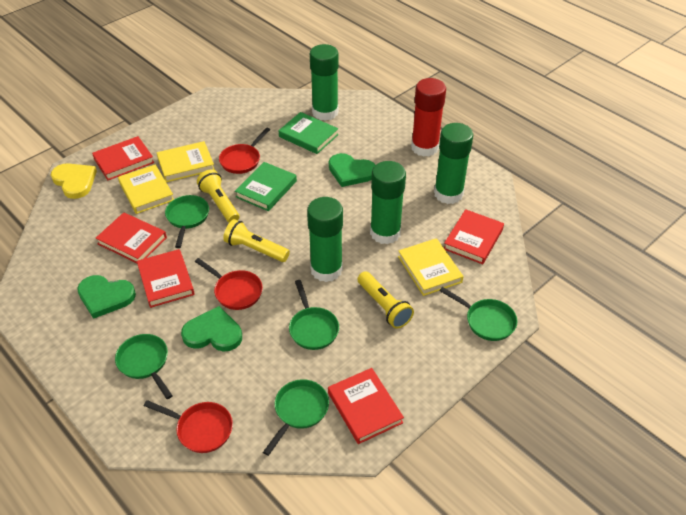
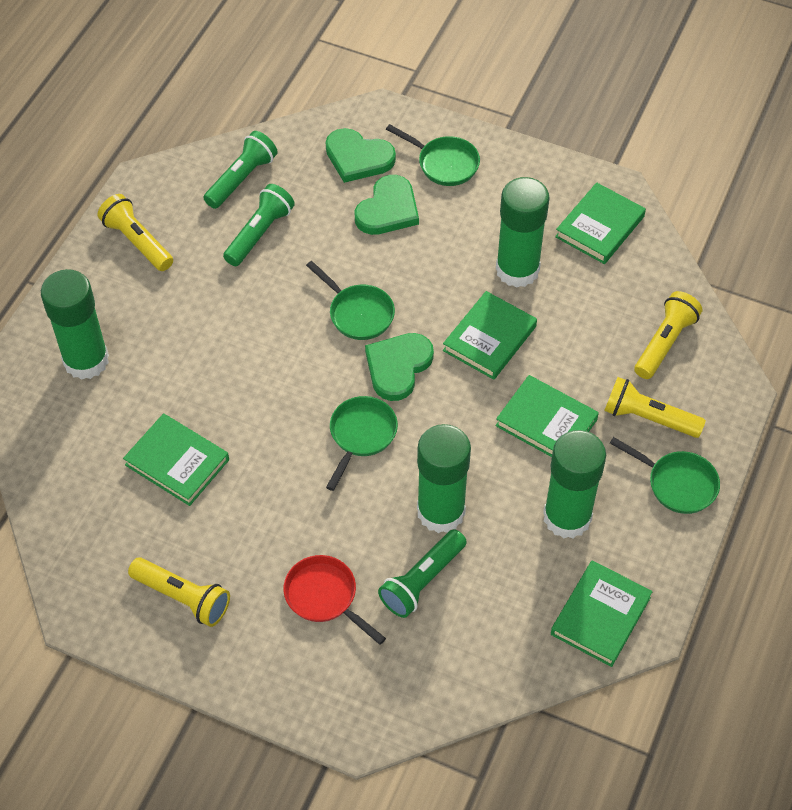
green book: 2 -> 5
green flashlight: 0 -> 3
green pan: 5 -> 4
red book: 5 -> 0
red glue stick: 1 -> 0
red pan: 3 -> 1
yellow book: 3 -> 0
yellow flashlight: 3 -> 4
yellow heart: 1 -> 0

